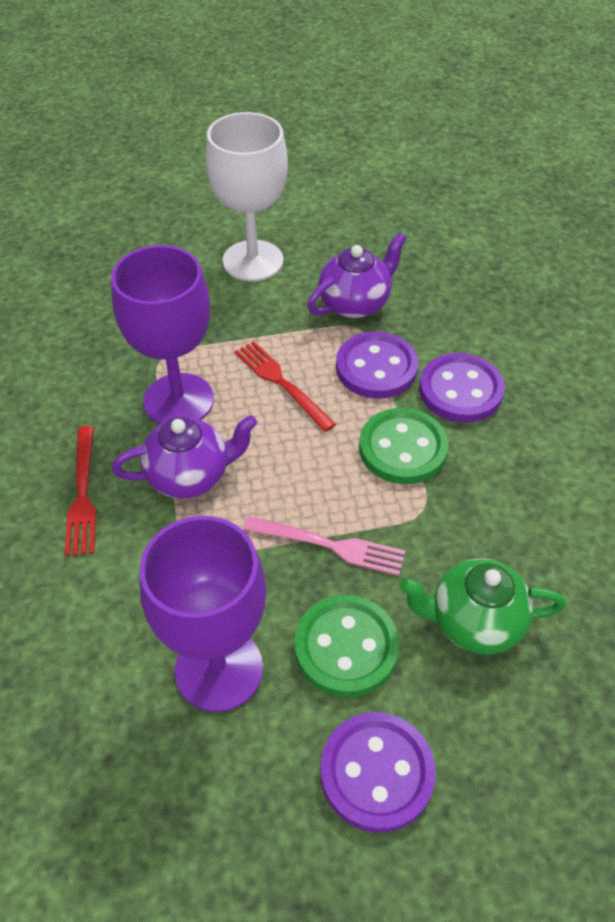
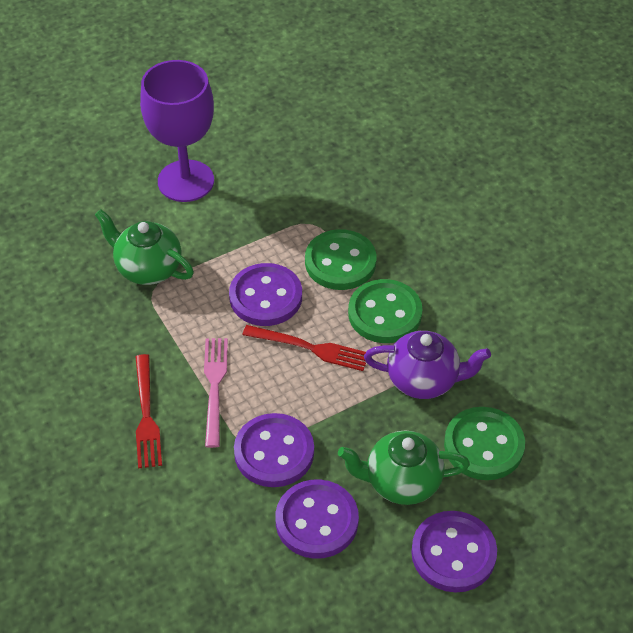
green button: 2 -> 3
green teapot: 1 -> 2
purple button: 3 -> 4
purple goblet: 2 -> 1
purple teapot: 2 -> 1
white goblet: 1 -> 0

